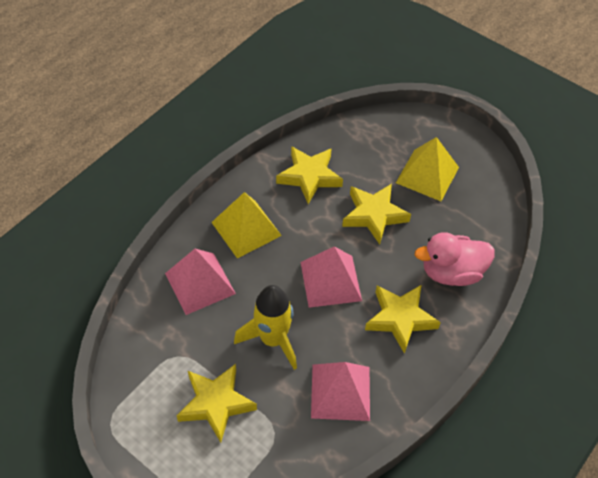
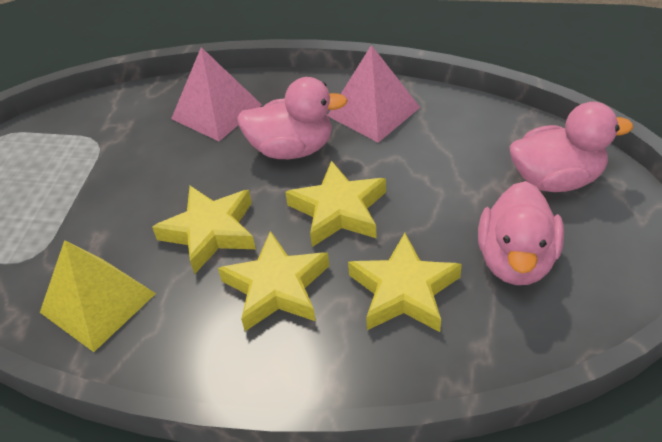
pink duck: 1 -> 3
pink pyramid: 3 -> 2
yellow pyramid: 2 -> 1
yellow rocket: 1 -> 0

